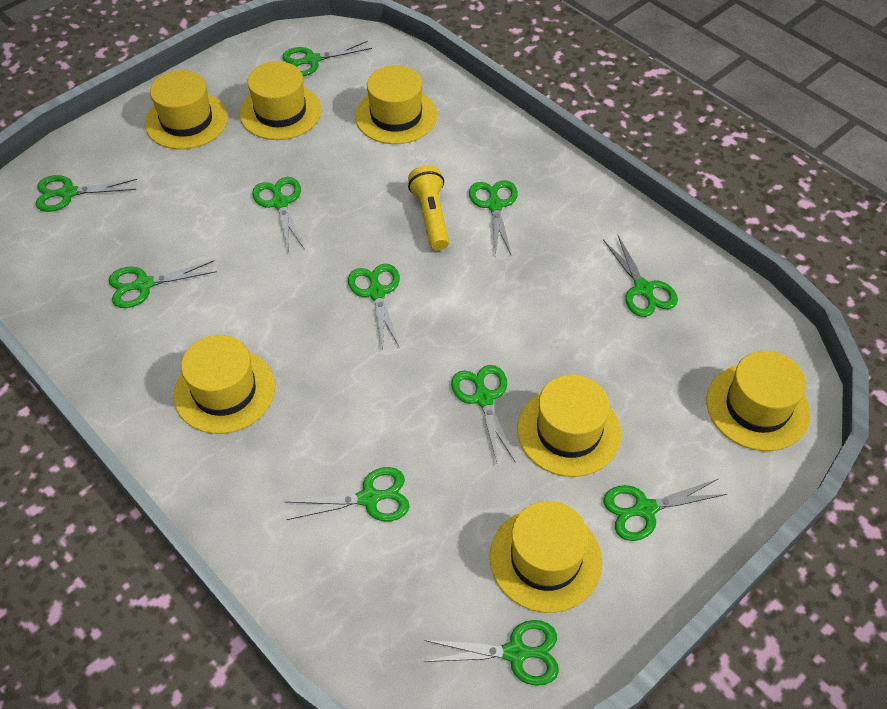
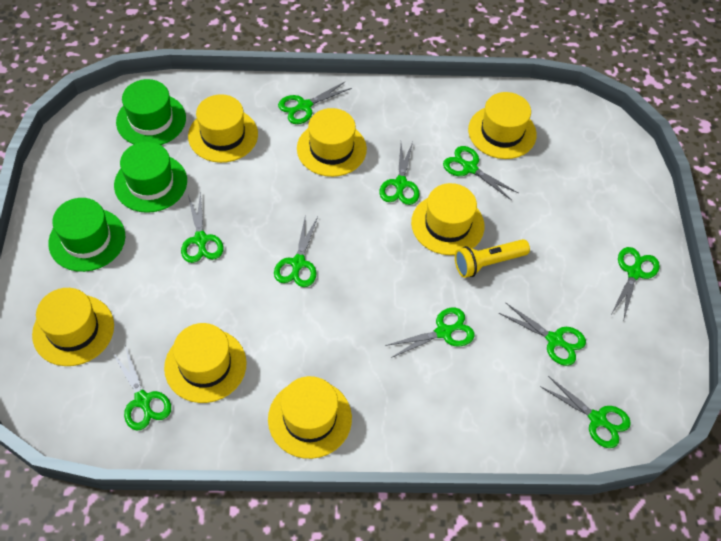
green hat: 0 -> 3
green scissors: 11 -> 10

